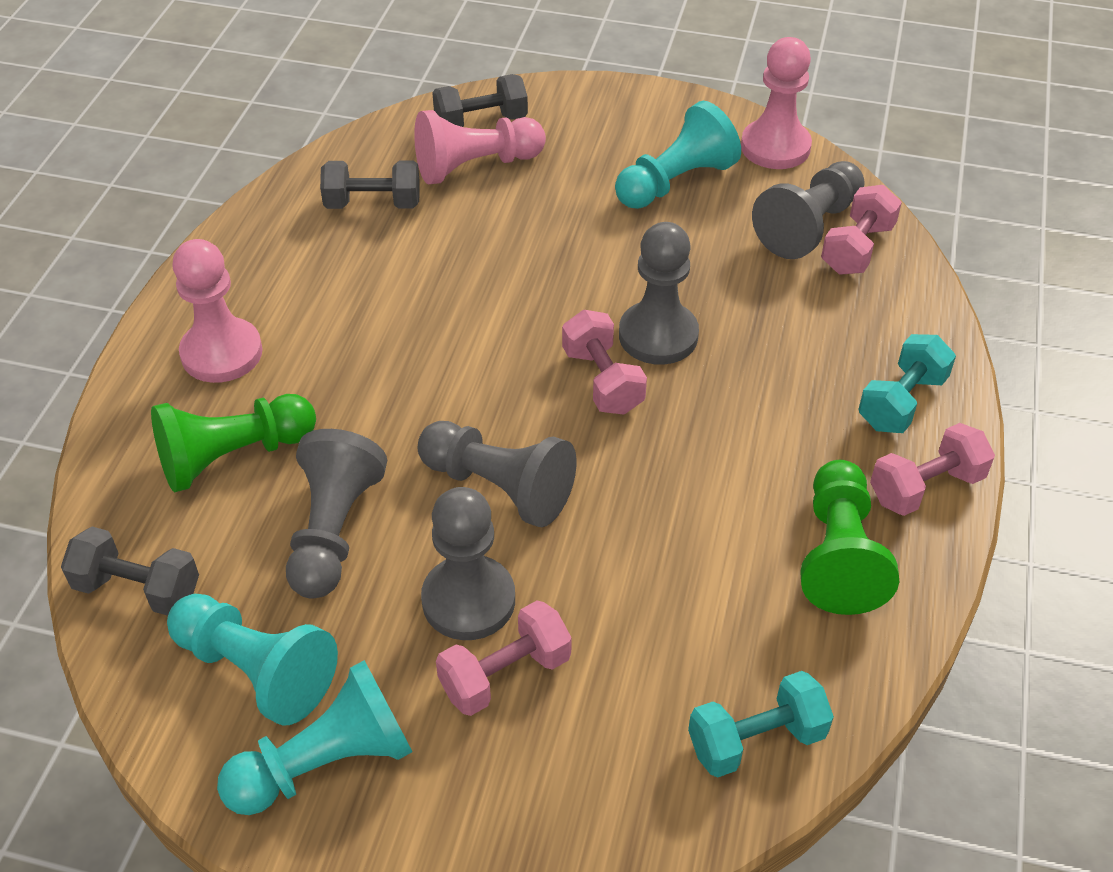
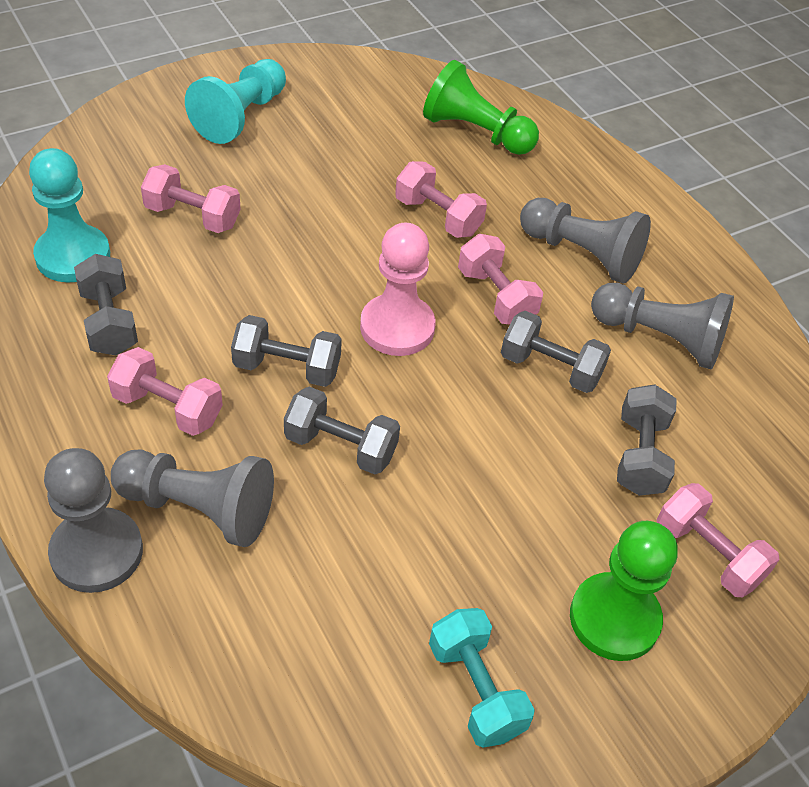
grey dumbbell: 3 -> 5
grey pawn: 5 -> 4
pink dumbbell: 4 -> 5
pink pawn: 3 -> 1
turquoise dumbbell: 2 -> 1
turquoise pawn: 3 -> 2

